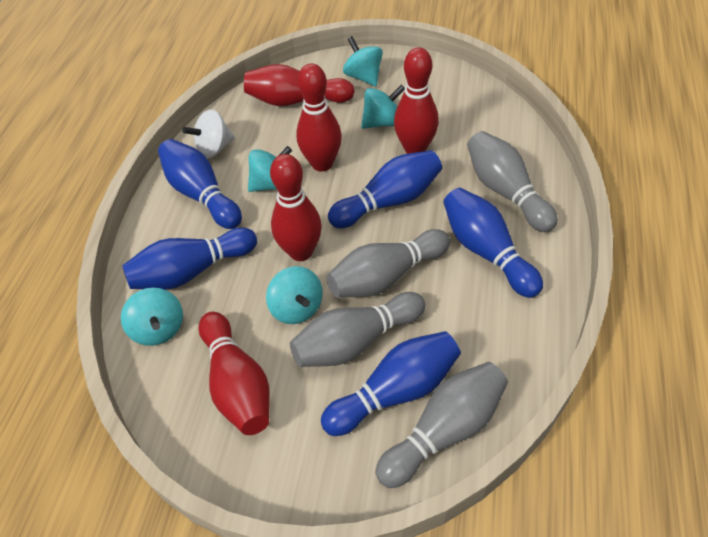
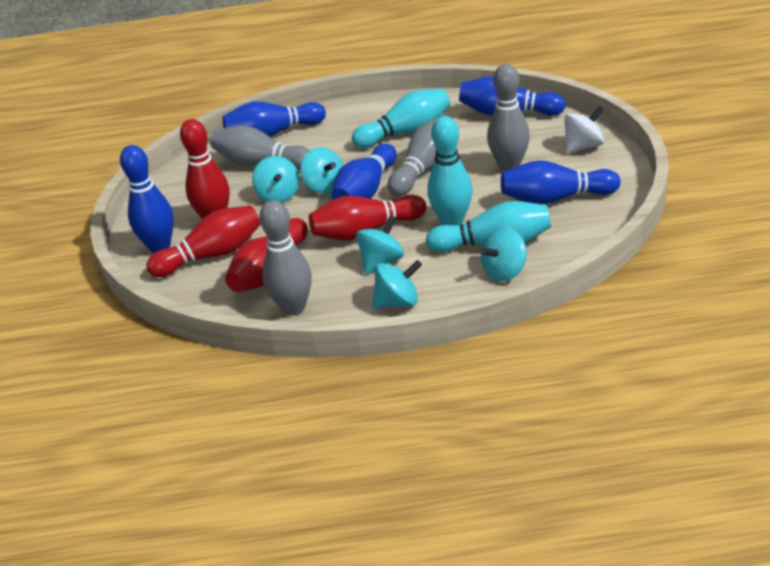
red bowling pin: 5 -> 4
turquoise bowling pin: 0 -> 3

